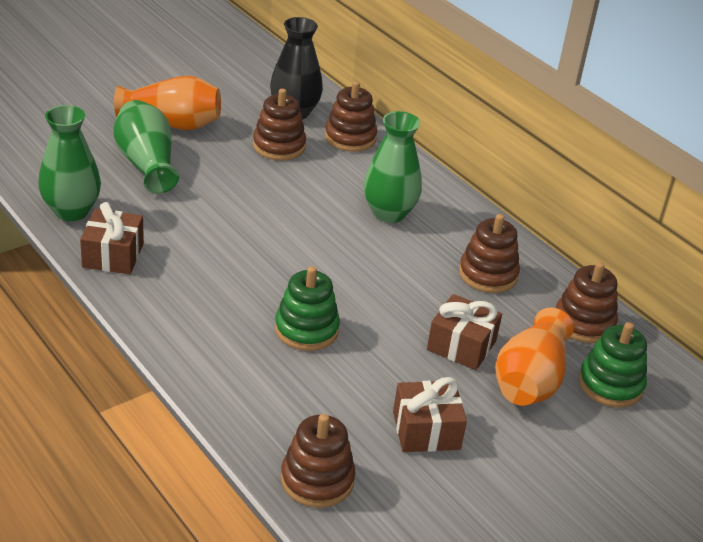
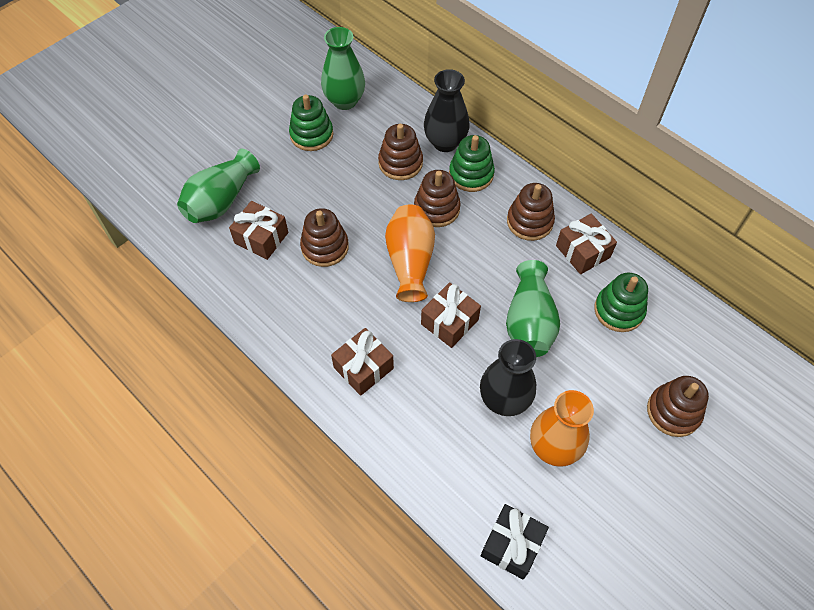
black gift: 0 -> 1
black vase: 1 -> 2
brown gift: 3 -> 4
green stacking toy: 2 -> 3

